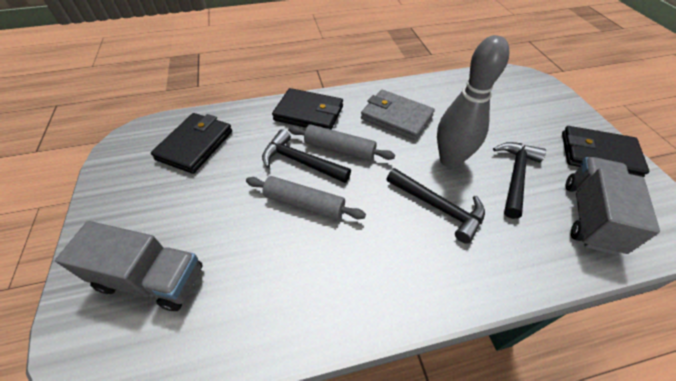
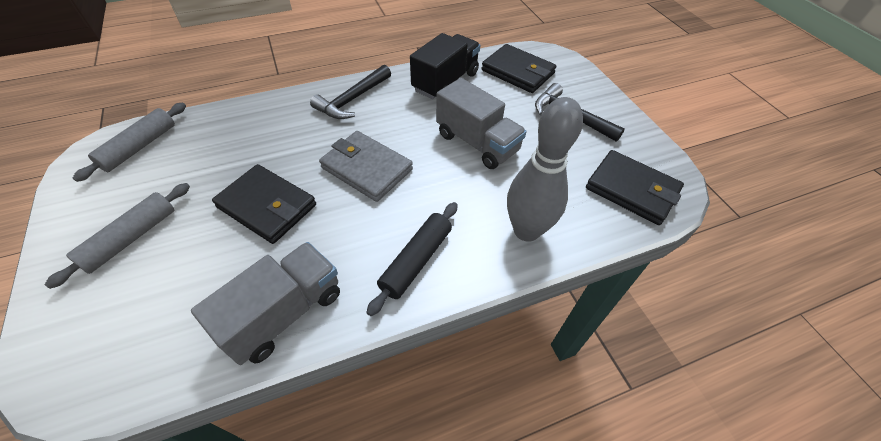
black hammer: 3 -> 2
black rolling pin: 0 -> 1
black truck: 0 -> 1

